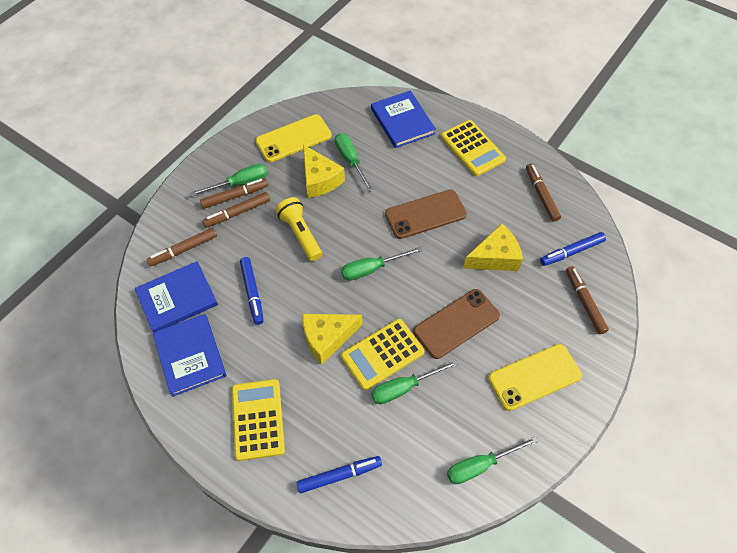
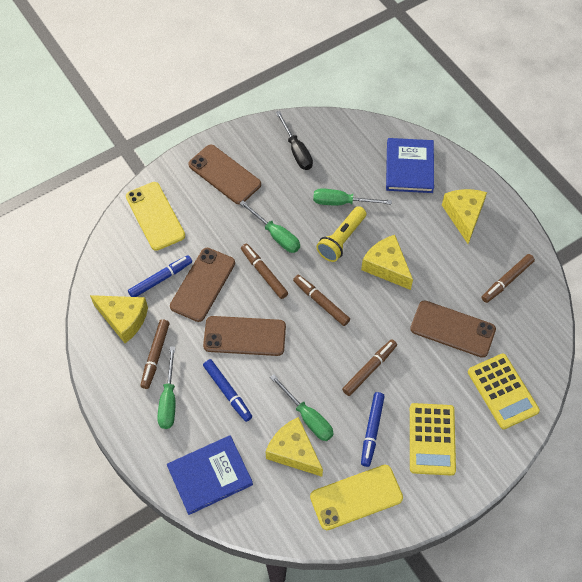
black screwdriver: 0 -> 1
blue book: 3 -> 2
brown phone: 2 -> 4
green screwdriver: 5 -> 4
yellow calculator: 3 -> 2
yellow cheese: 3 -> 4

